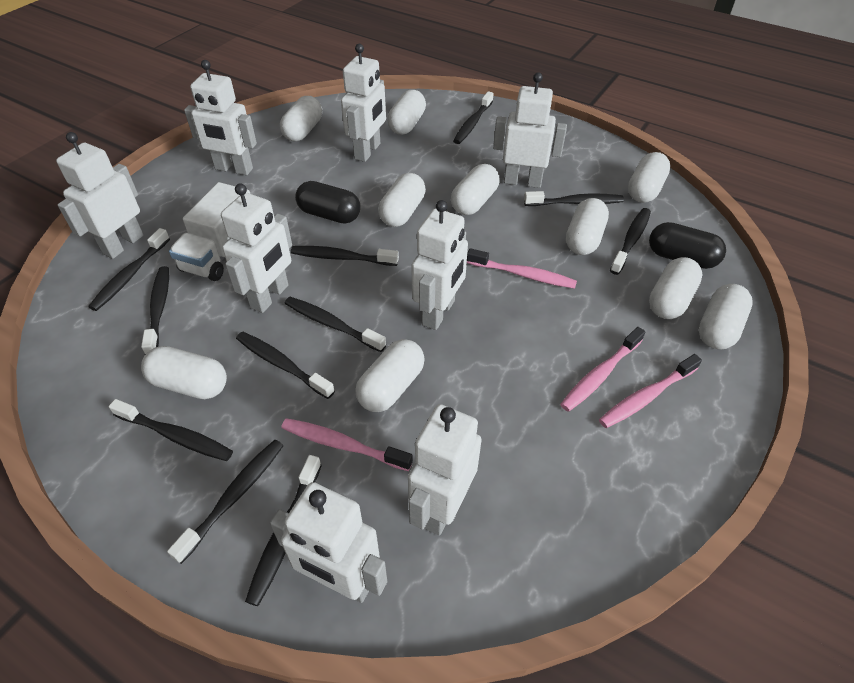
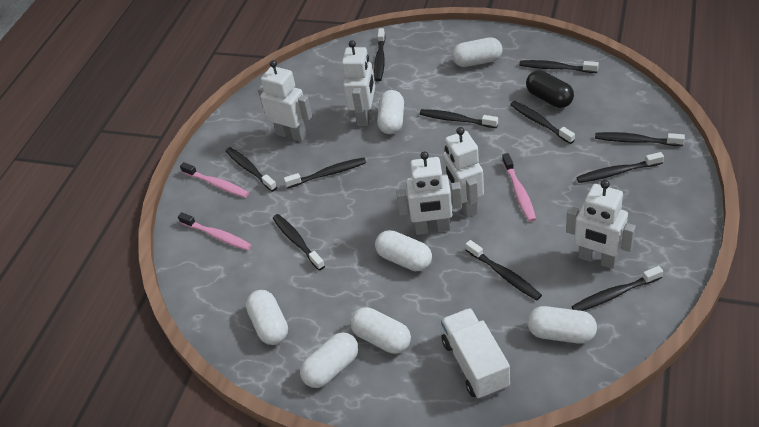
black capsule: 2 -> 1
pink toothbrush: 4 -> 3
white capsule: 10 -> 7
white robot: 8 -> 5

